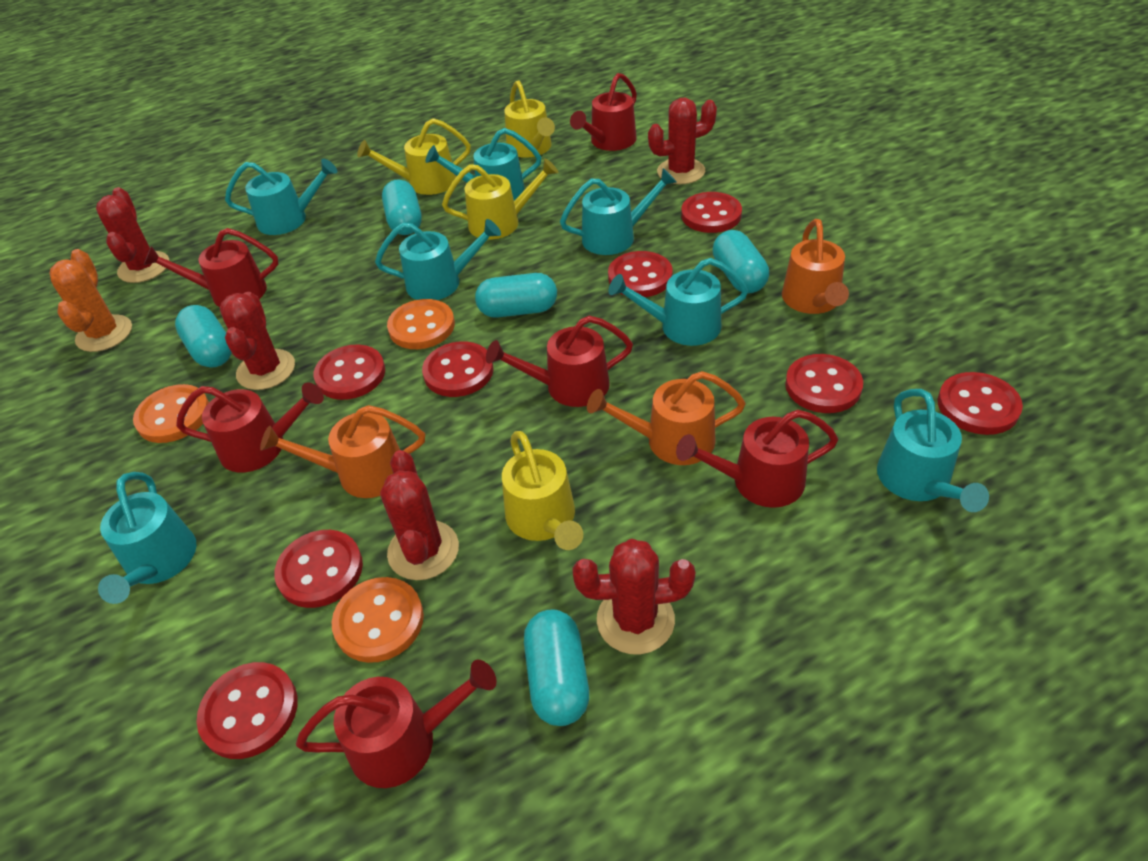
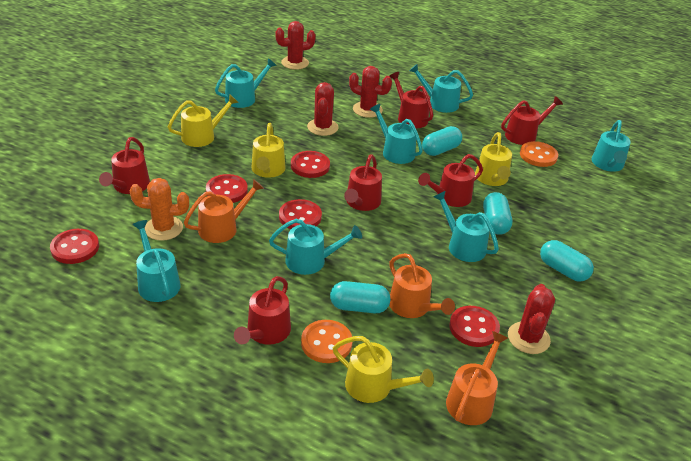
orange button: 3 -> 2
red button: 8 -> 5
red cactus: 5 -> 4
turquoise capsule: 5 -> 4

